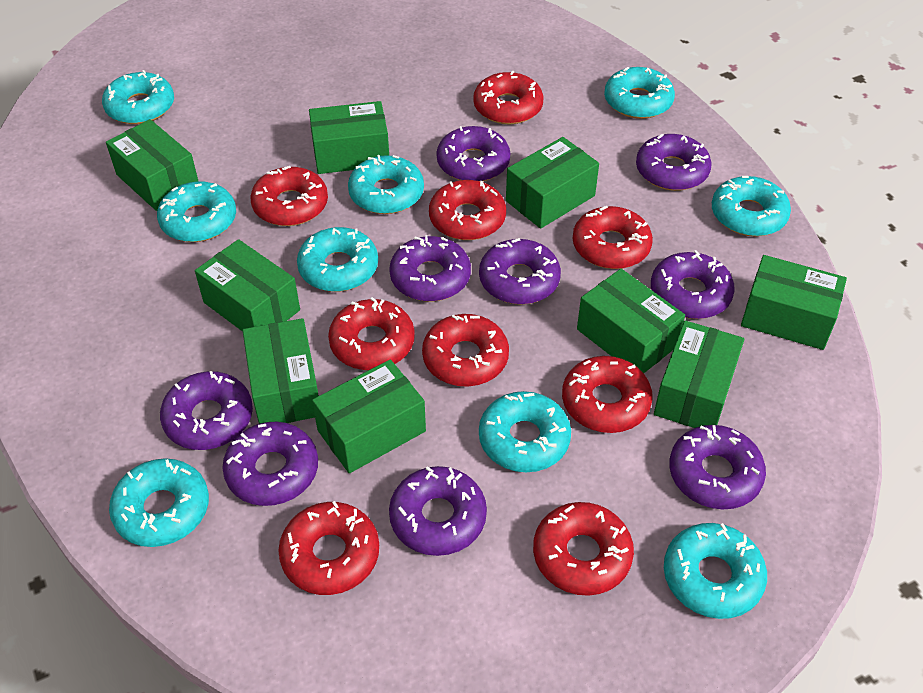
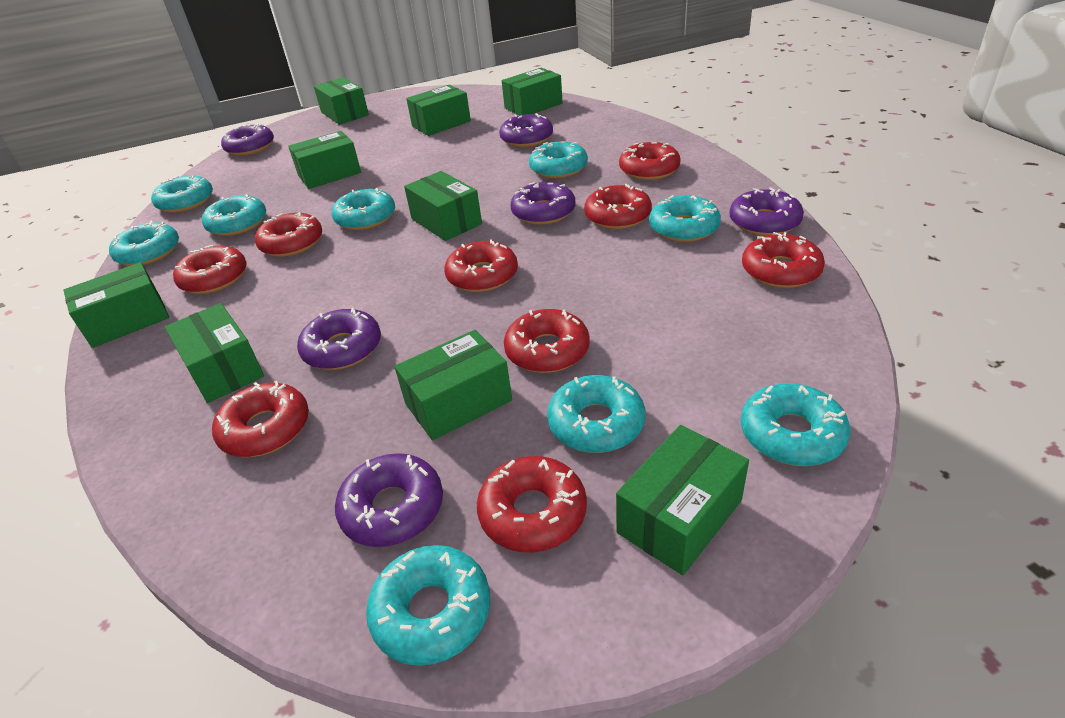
purple donut: 9 -> 6

